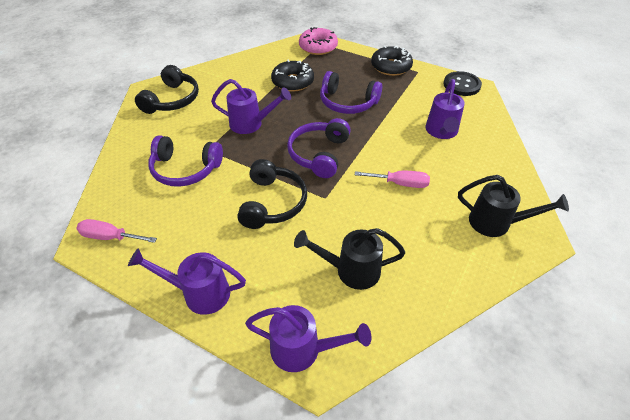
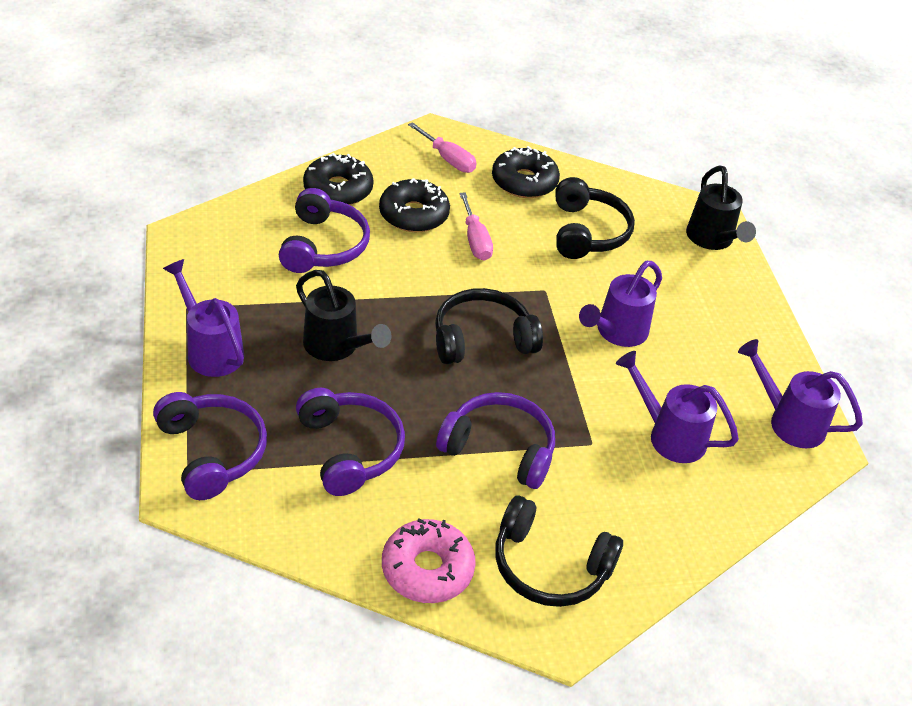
black button: 1 -> 0
black donut: 2 -> 3
black headphones: 2 -> 3
purple headphones: 3 -> 4

